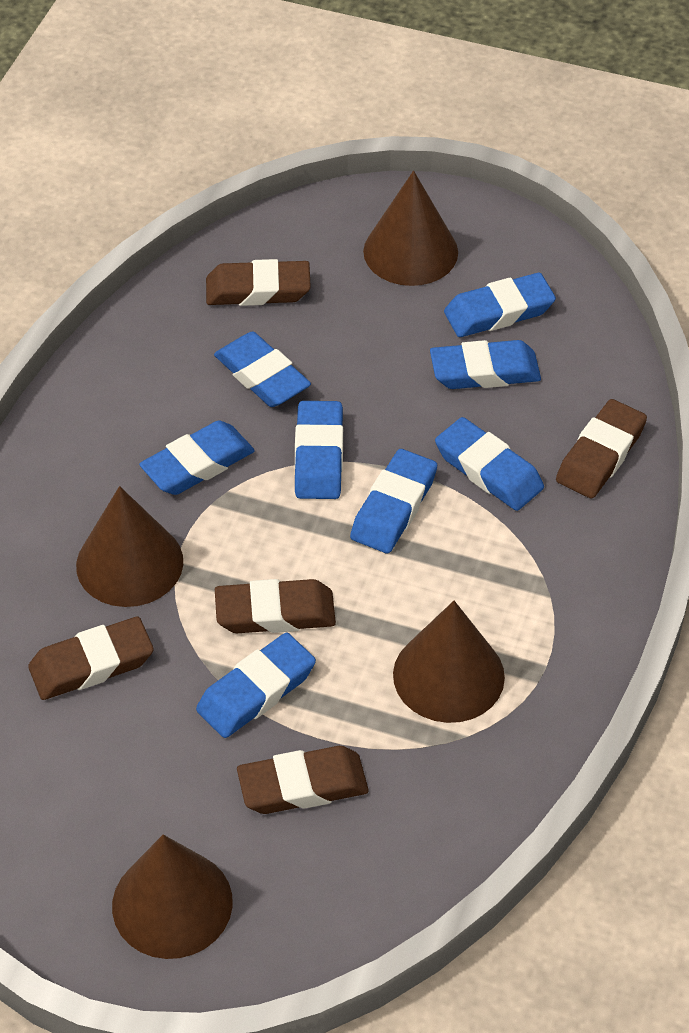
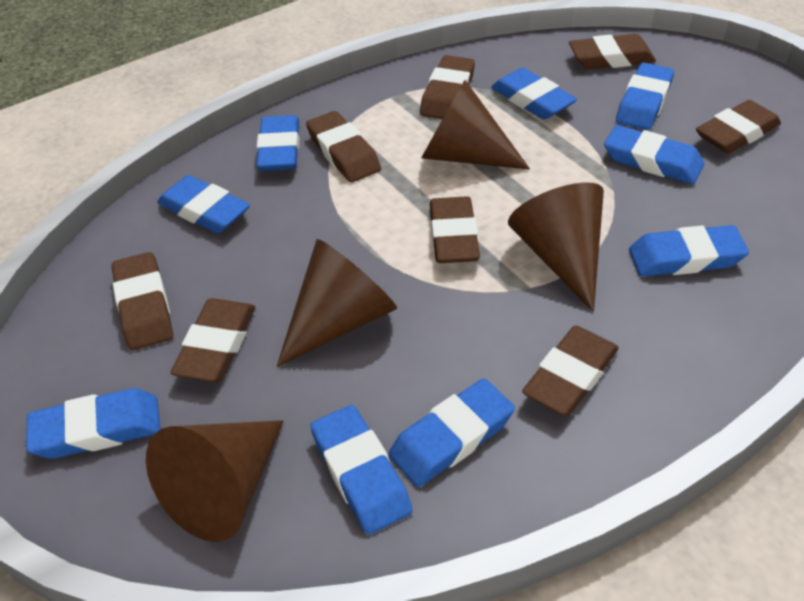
blue eraser: 8 -> 9
brown eraser: 5 -> 8

